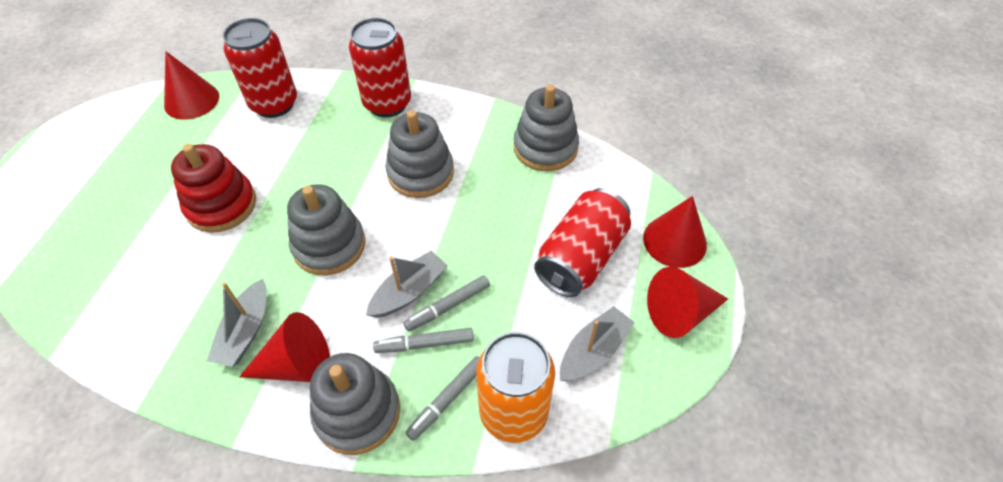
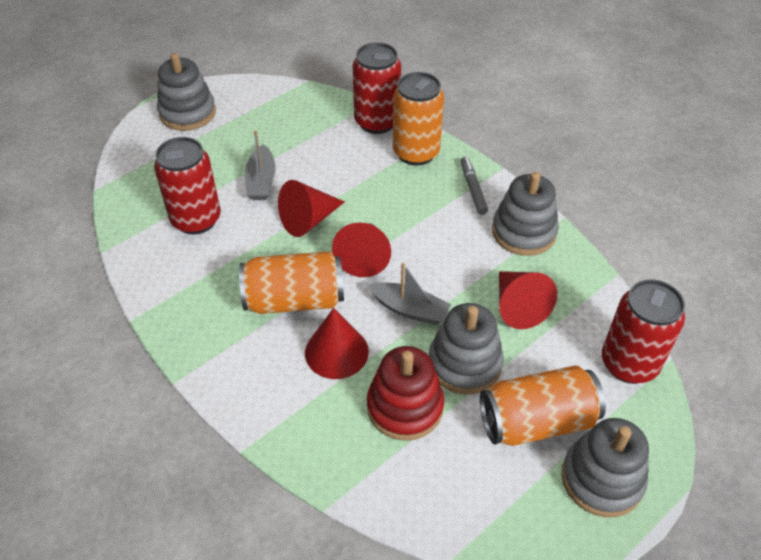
grey boat: 3 -> 2
grey marker: 3 -> 1
orange can: 1 -> 3

